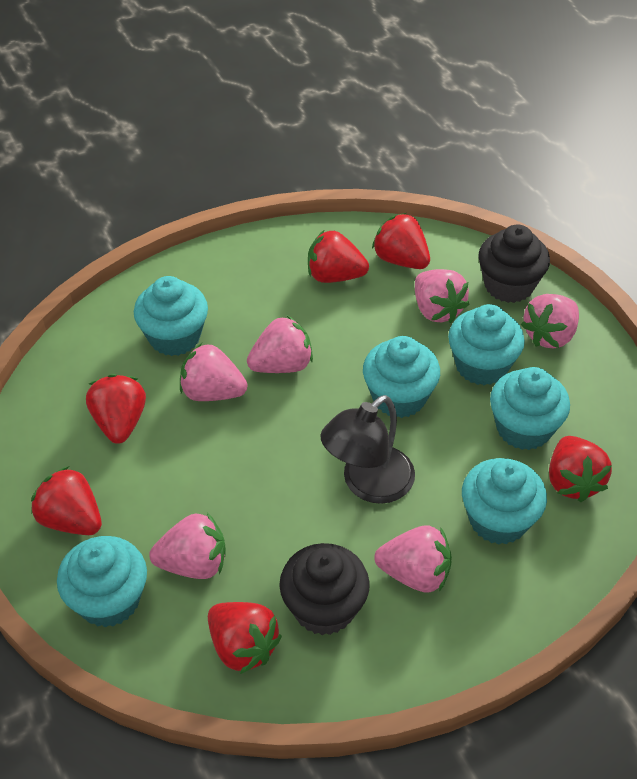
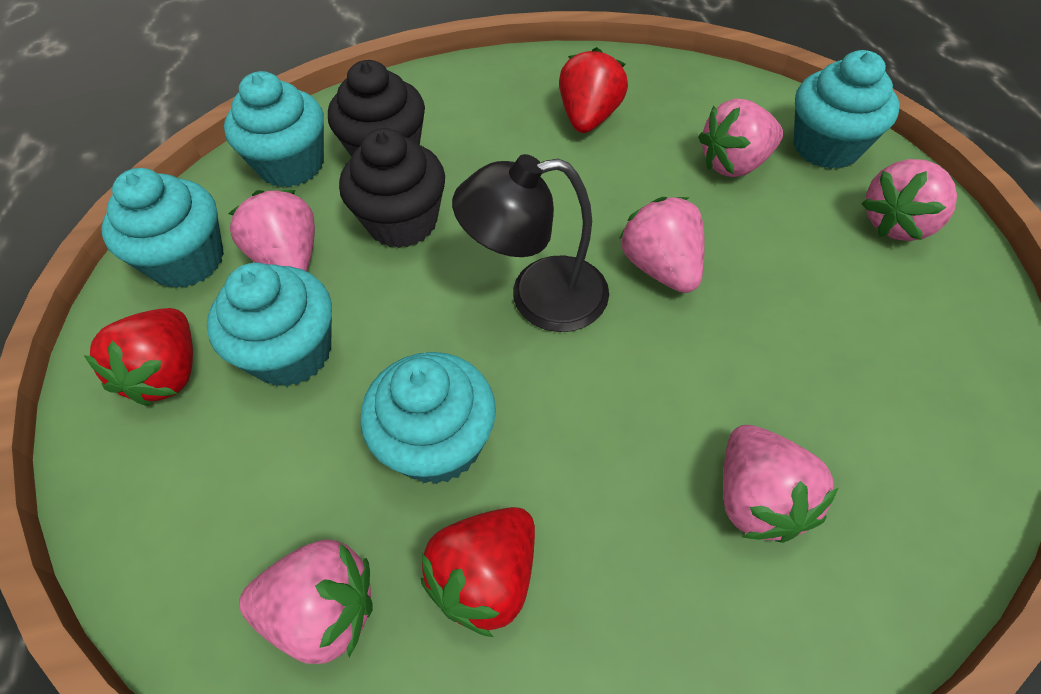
red strawberry: 6 -> 3
turquoise cupcake: 6 -> 5

